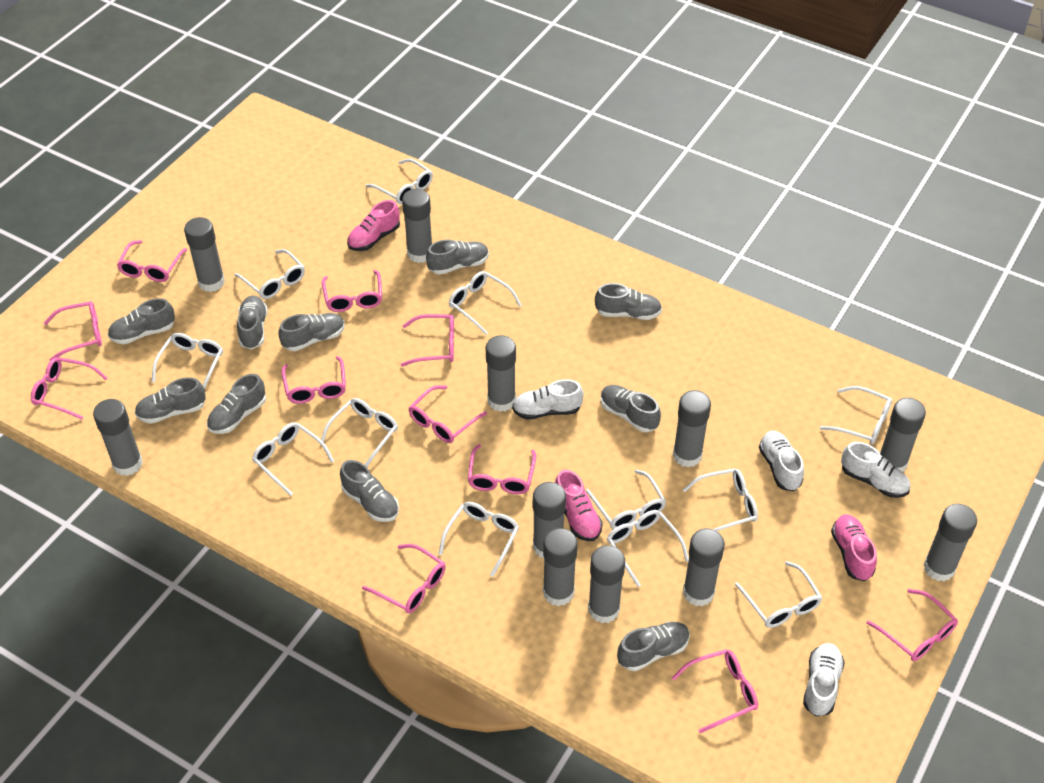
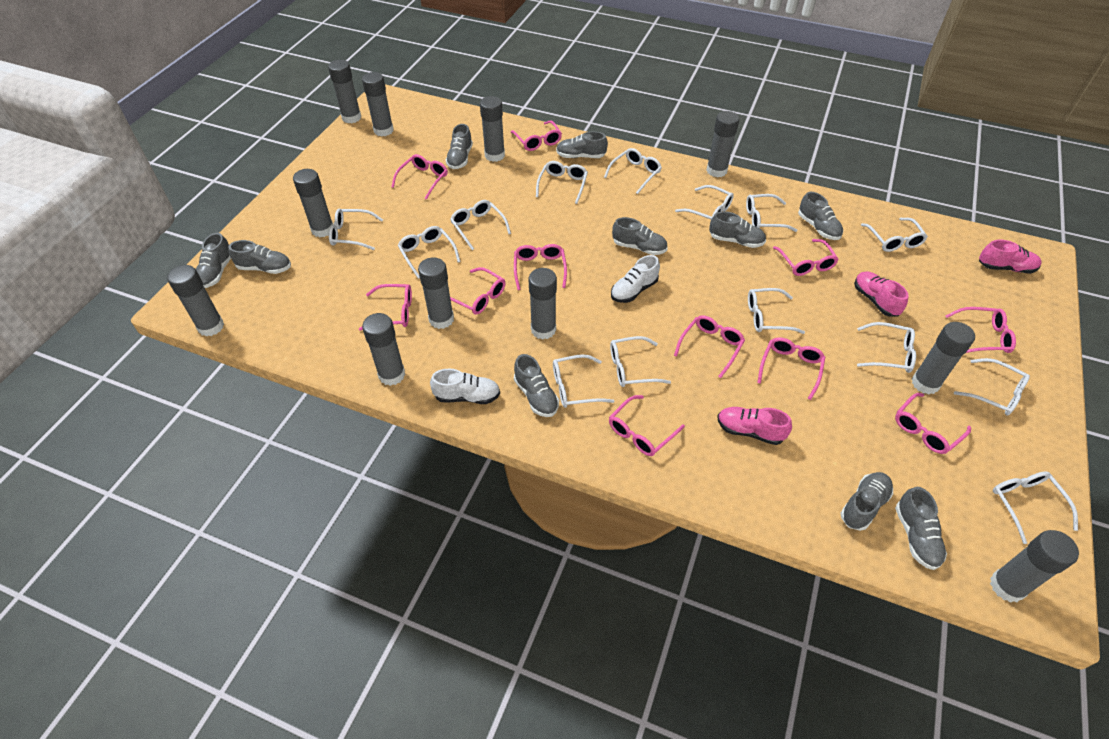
white glasses: 12 -> 14
white shoe: 4 -> 2

